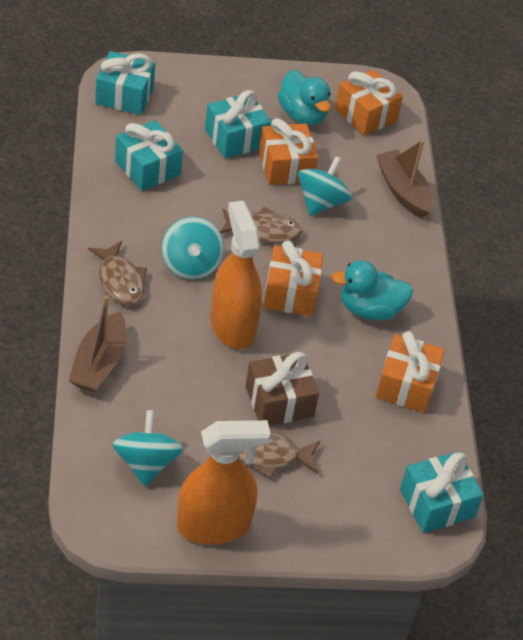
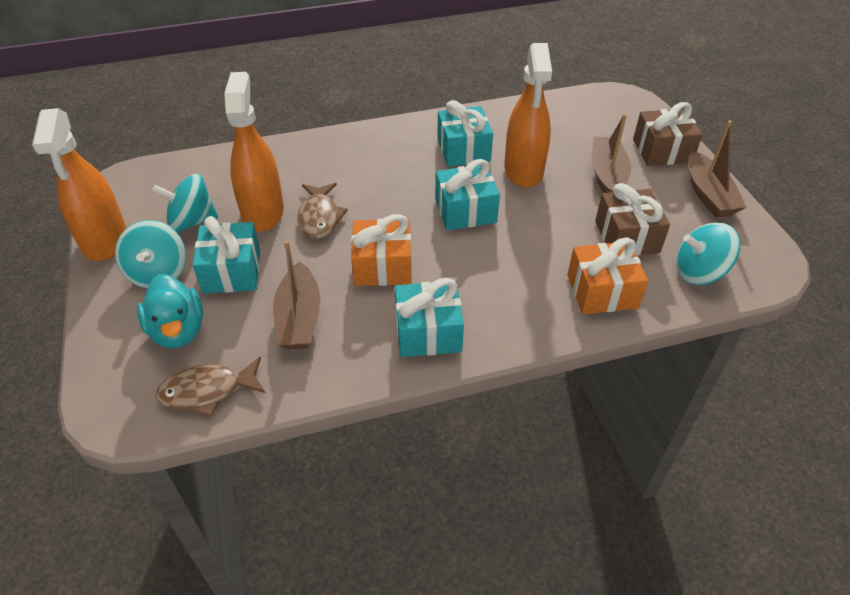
brown boat: 2 -> 3
brown fish: 3 -> 2
brown gift: 1 -> 2
orange gift: 4 -> 2
orange spray bottle: 2 -> 3
turquoise duck: 2 -> 1

